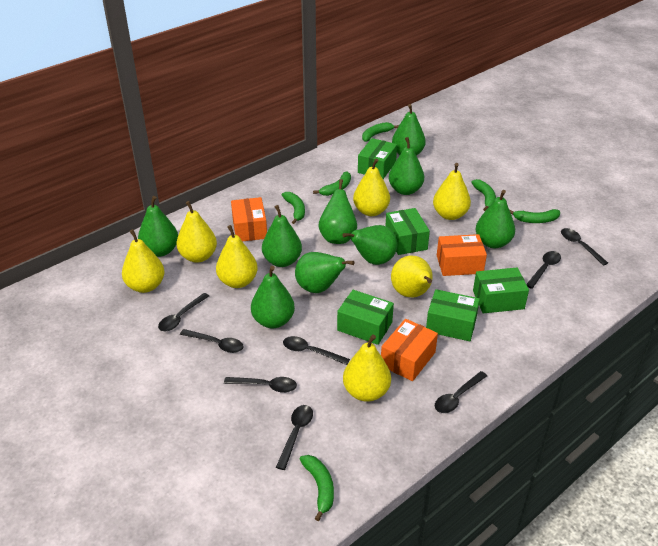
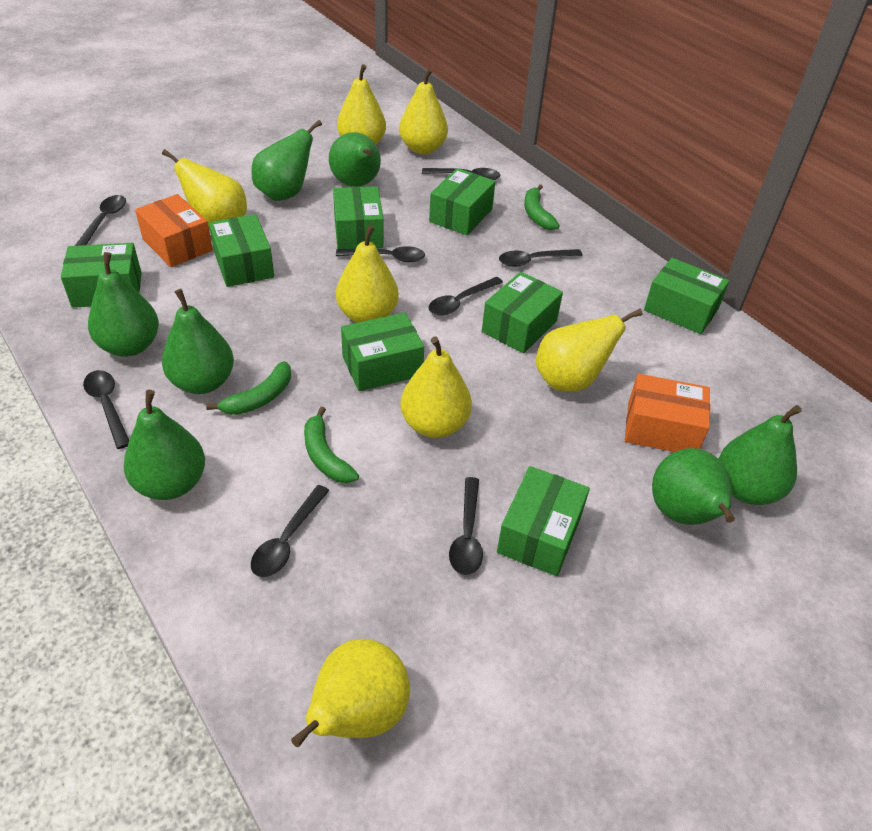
green banana: 6 -> 3
green box: 5 -> 8
green pear: 9 -> 7
orange box: 3 -> 2

